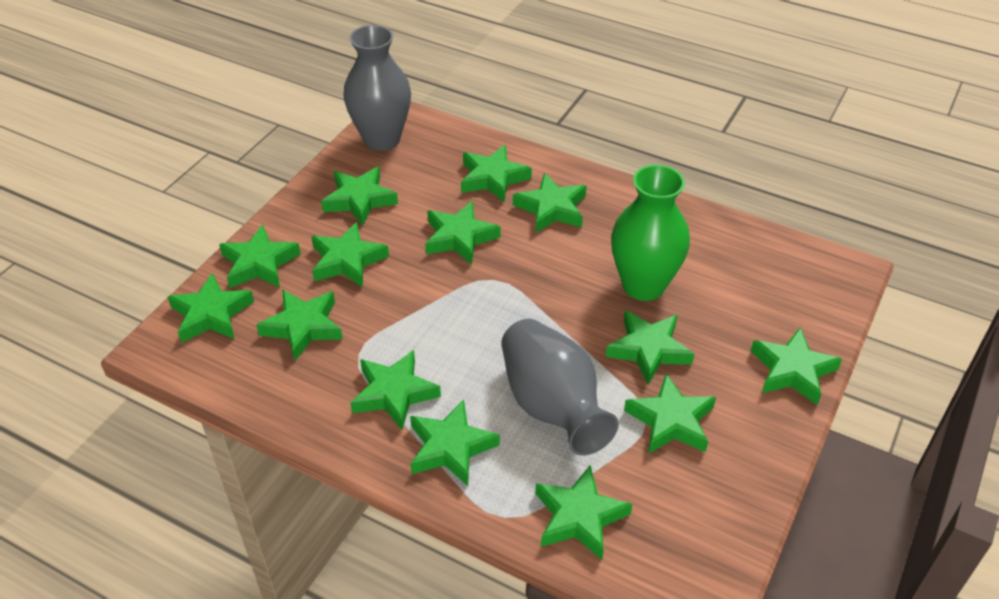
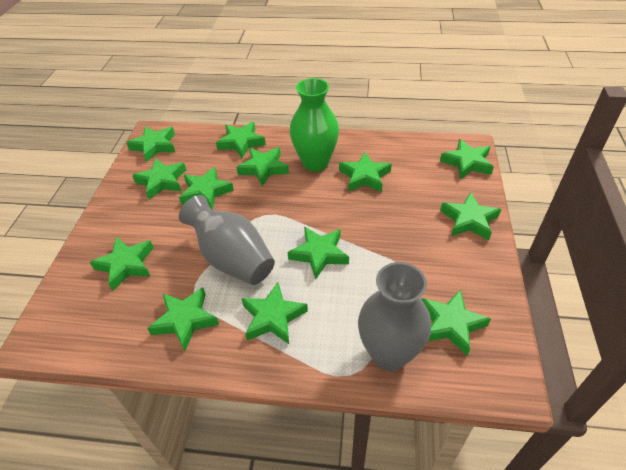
green star: 14 -> 13

